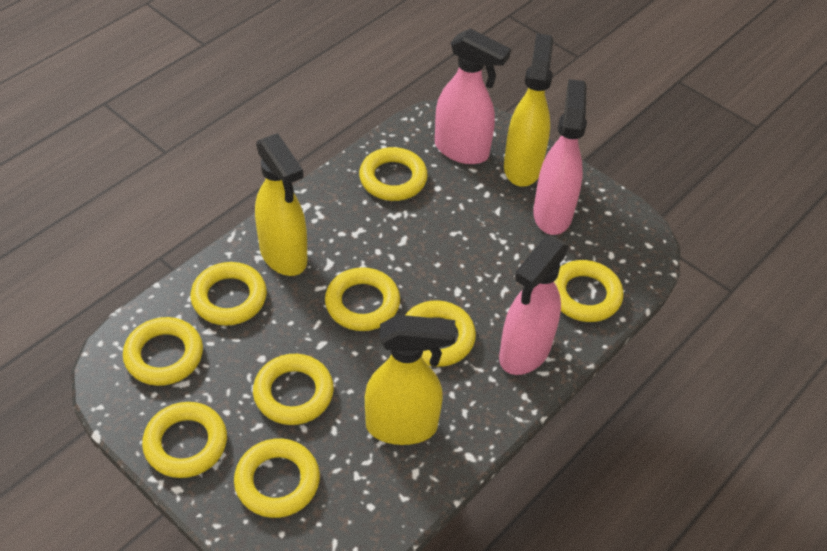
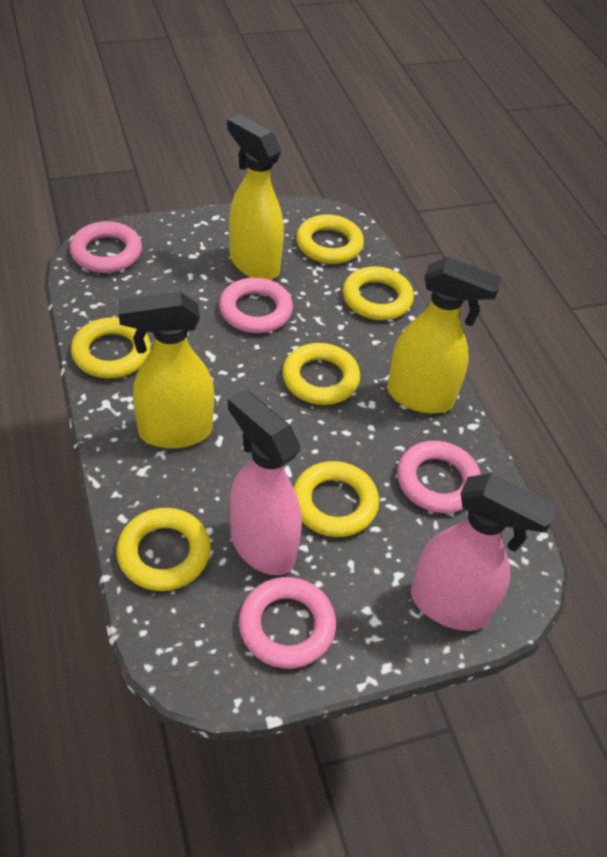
pink ring: 0 -> 4
pink spray bottle: 3 -> 2
yellow ring: 9 -> 6

